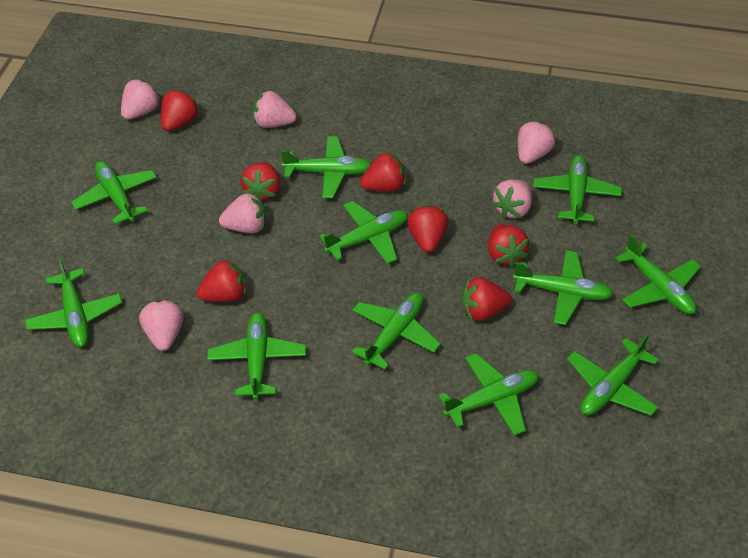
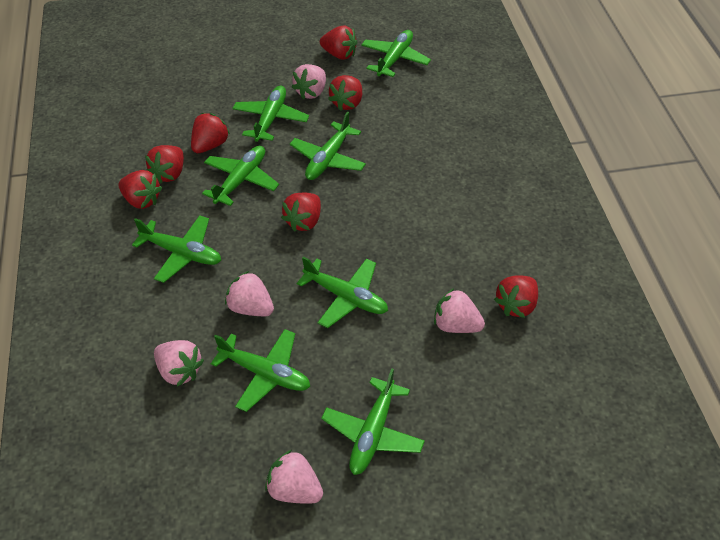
green plane: 11 -> 8
pink strawberry: 6 -> 5

